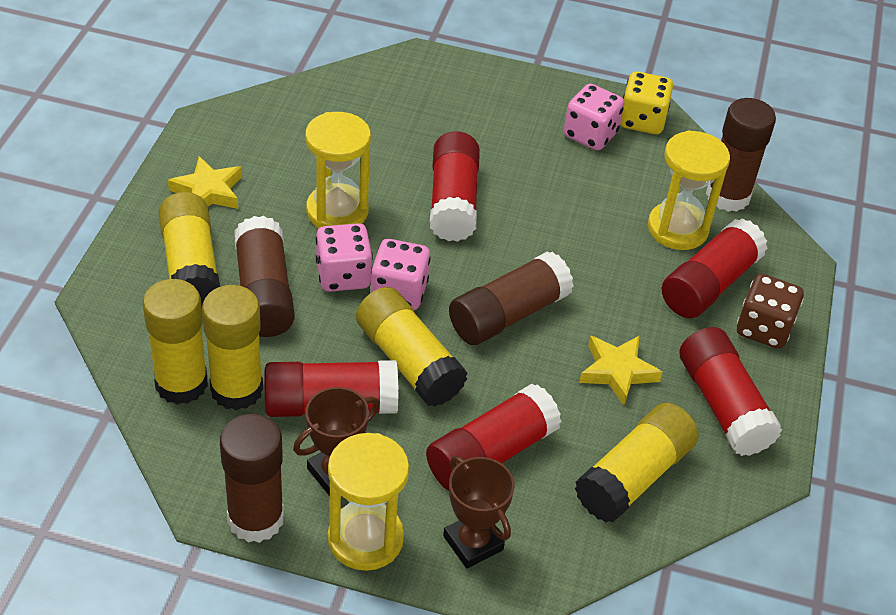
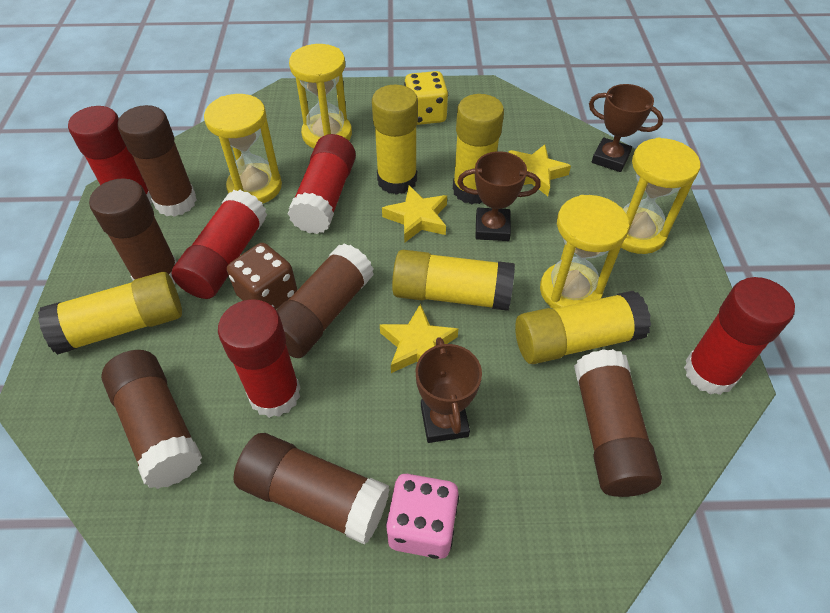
brown glue stick: 4 -> 6
brown trophy: 2 -> 3
pink dice: 3 -> 1
yellow hourglass: 3 -> 4
yellow star: 2 -> 3

